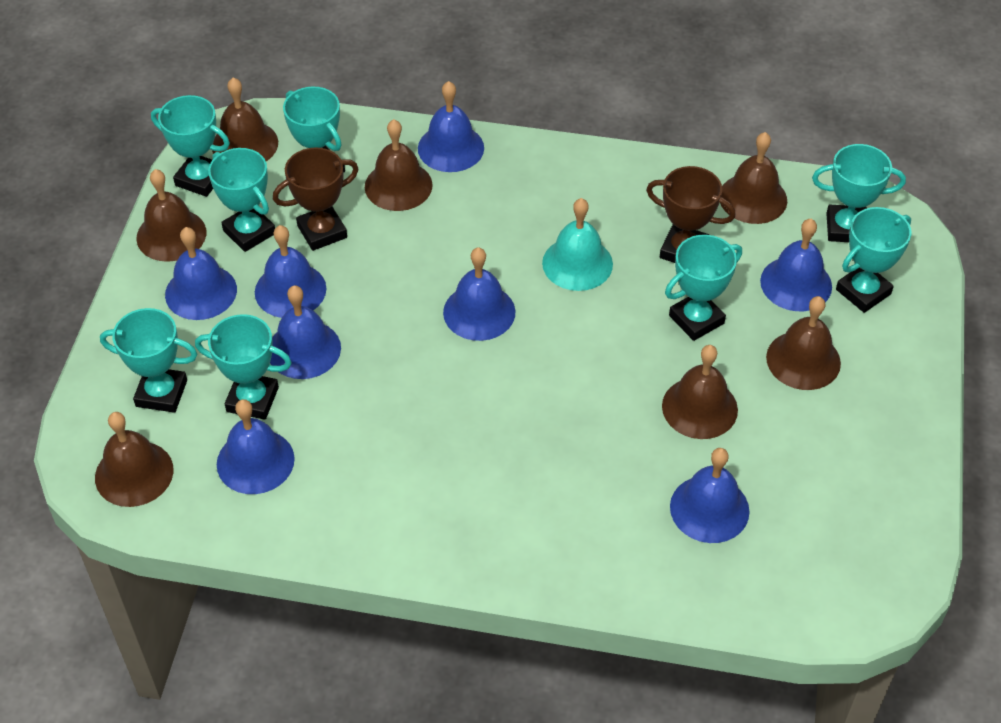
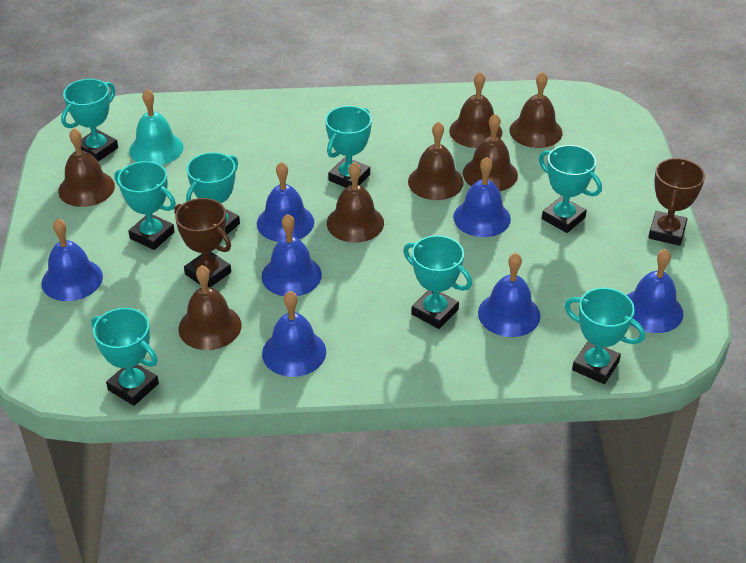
blue bell: 8 -> 7

